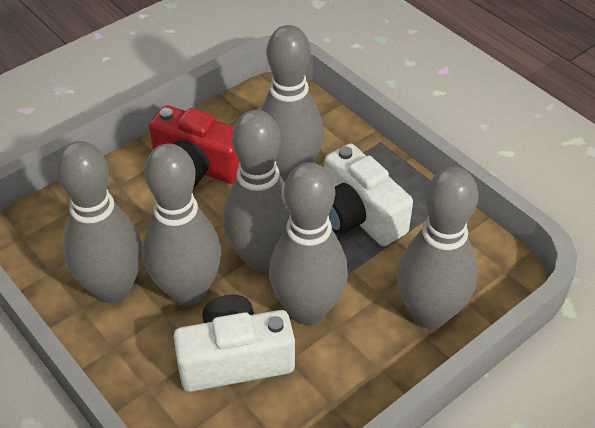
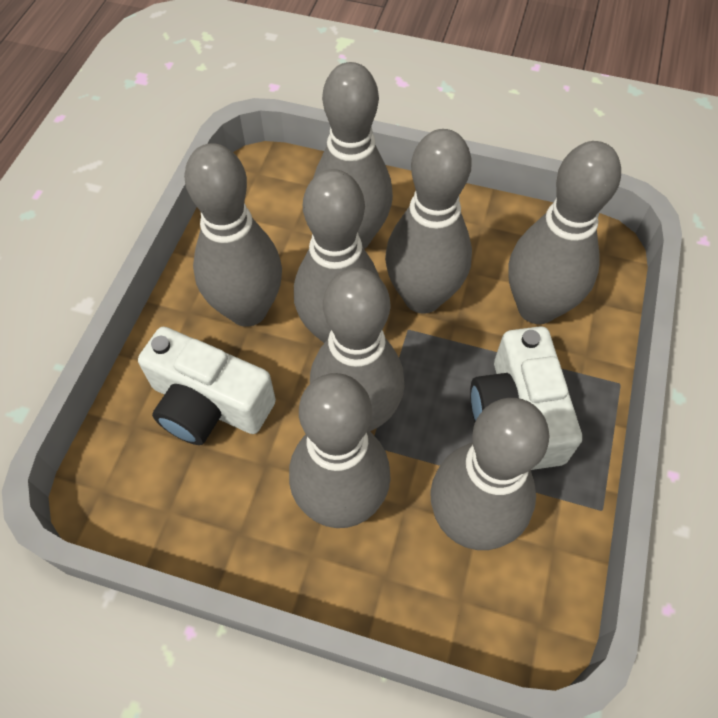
grey bowling pin: 6 -> 8
red camera: 1 -> 0

